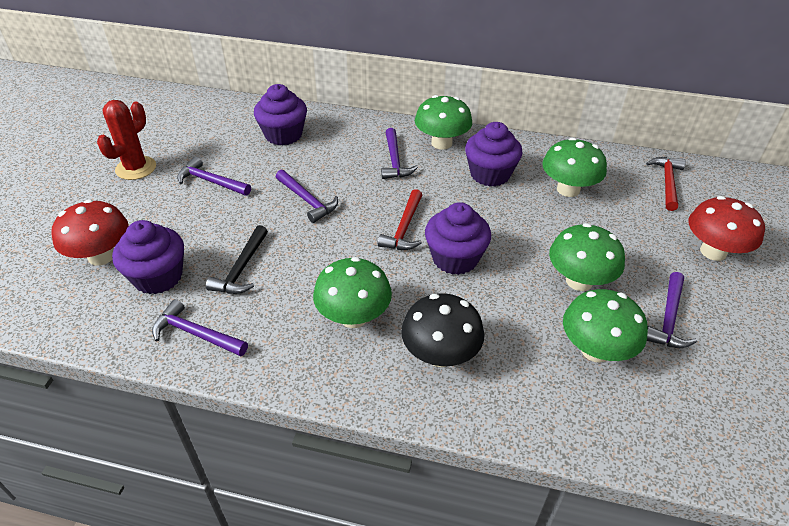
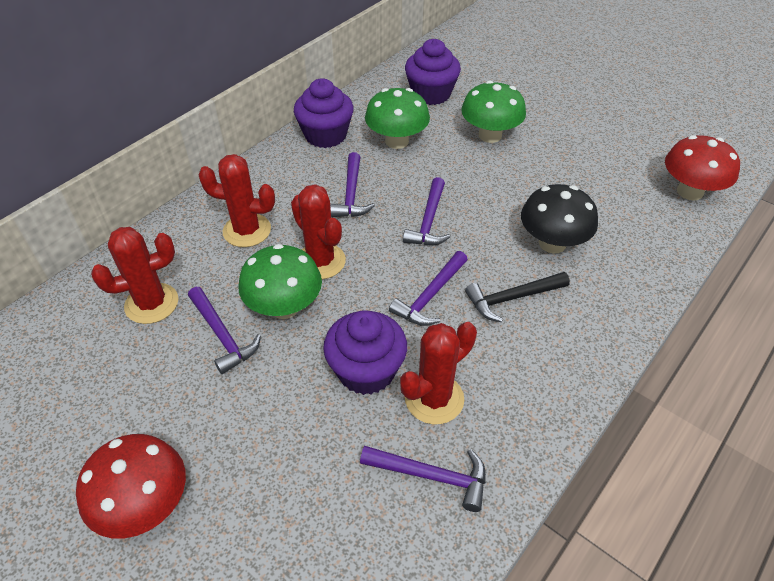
green mushroom: 5 -> 3
purple cupcake: 4 -> 3
red cactus: 1 -> 4
red hammer: 2 -> 0

